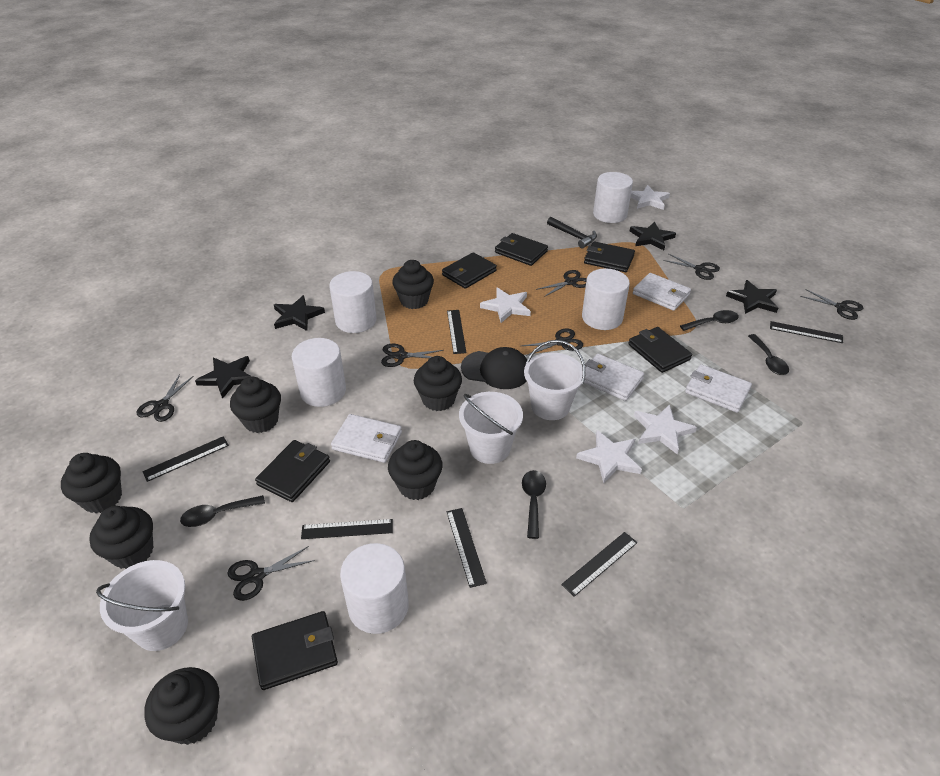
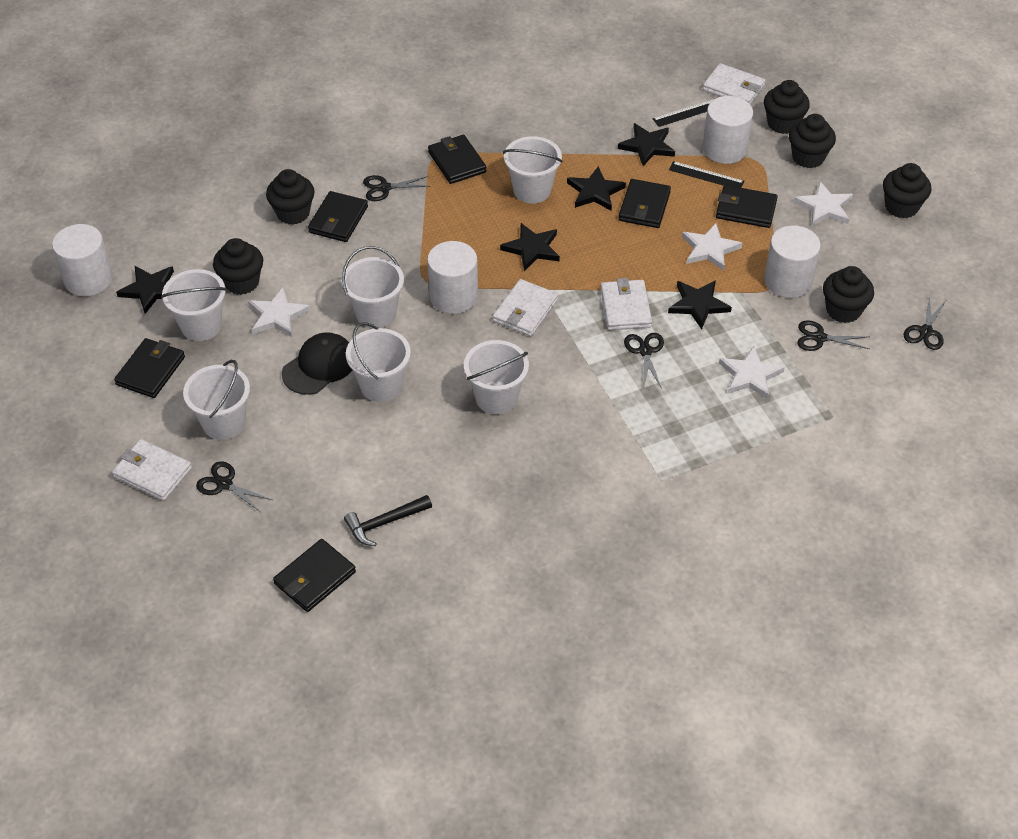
black cupcake: 7 -> 6
black ruler: 6 -> 2
black scissors: 7 -> 5
black spoon: 4 -> 0
black star: 4 -> 5
white bucket: 3 -> 6
white cylinder: 5 -> 4

